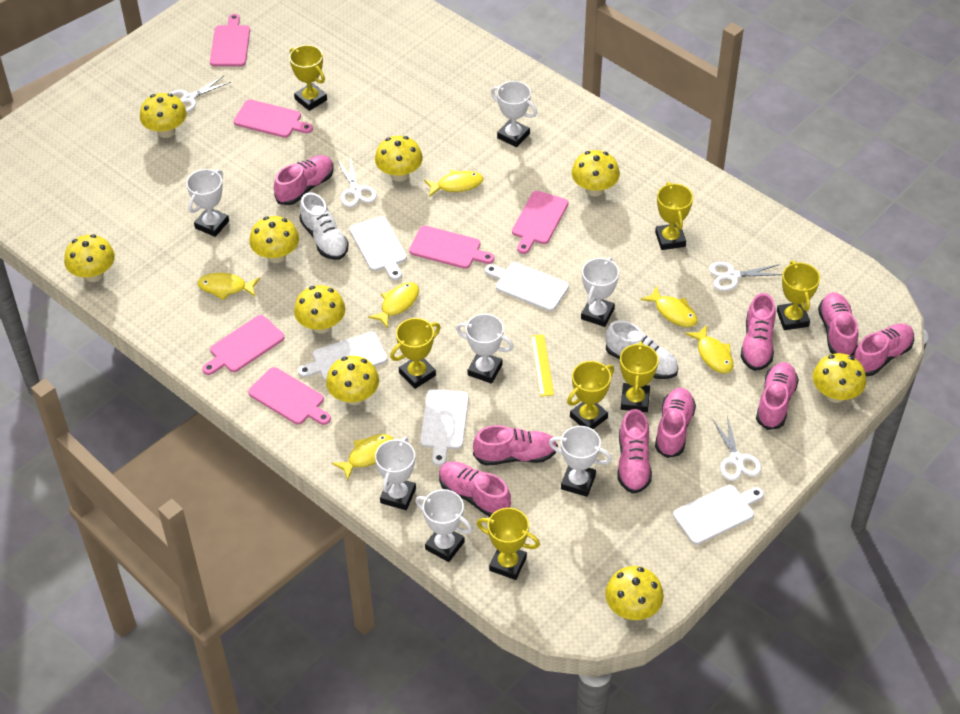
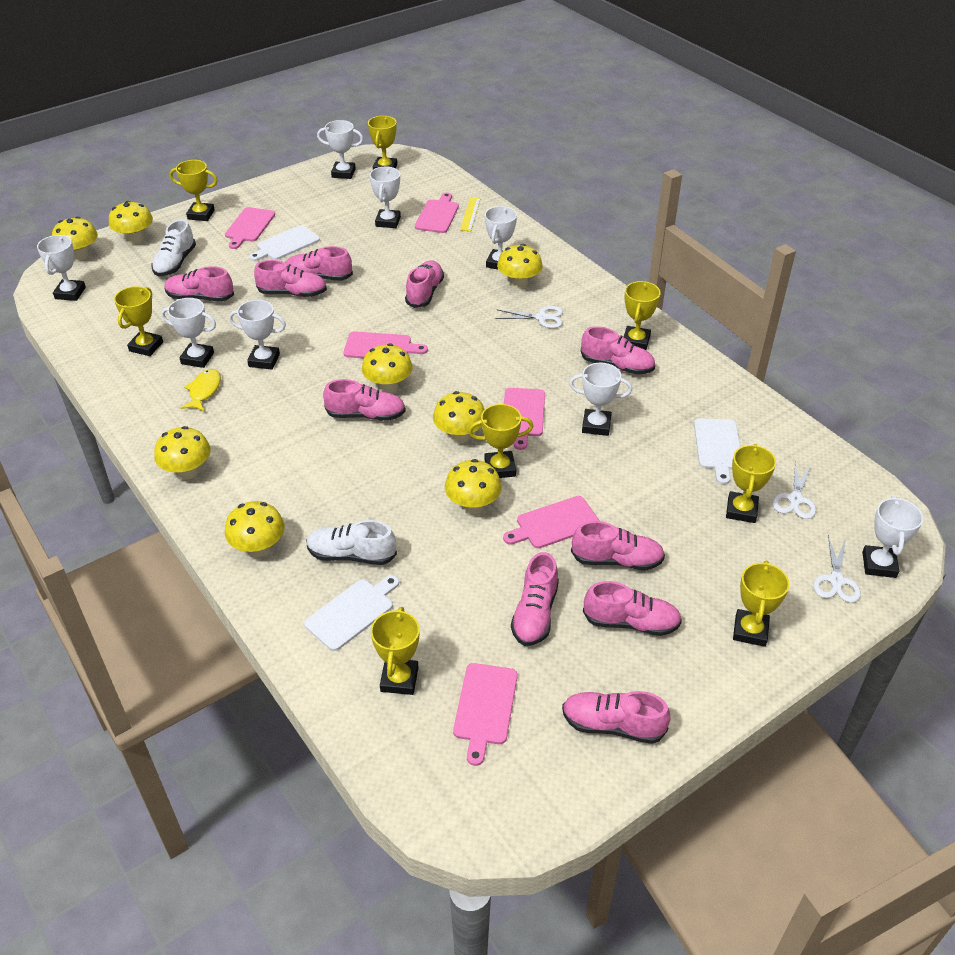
pink shoe: 9 -> 10
white cutting board: 5 -> 3
white scissors: 4 -> 3
white trophy: 7 -> 8
yellow fish: 6 -> 1
yellow mushroom: 9 -> 8
yellow trophy: 7 -> 8

